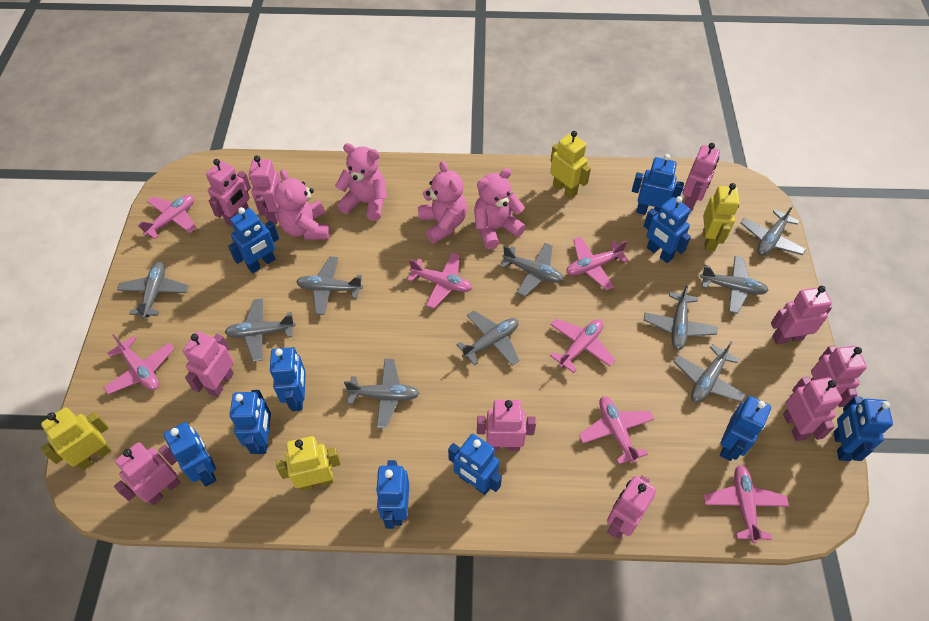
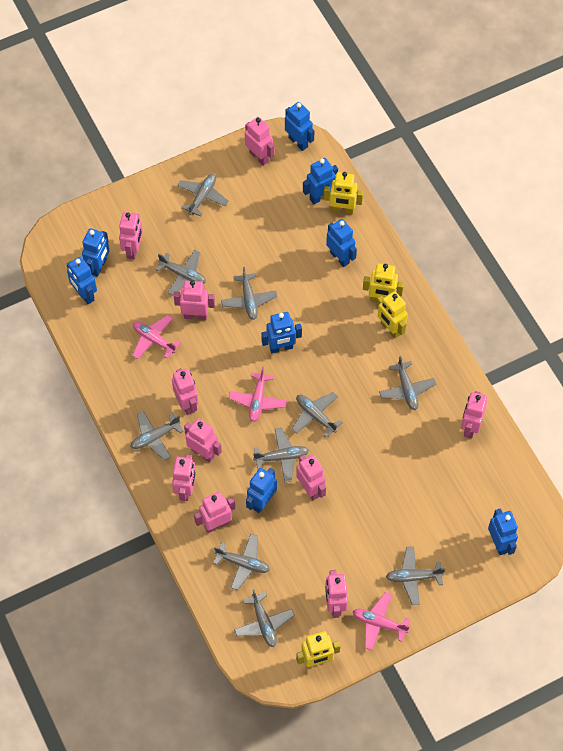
blue robot: 10 -> 8
pink plane: 7 -> 3
pink teddy bear: 4 -> 0

